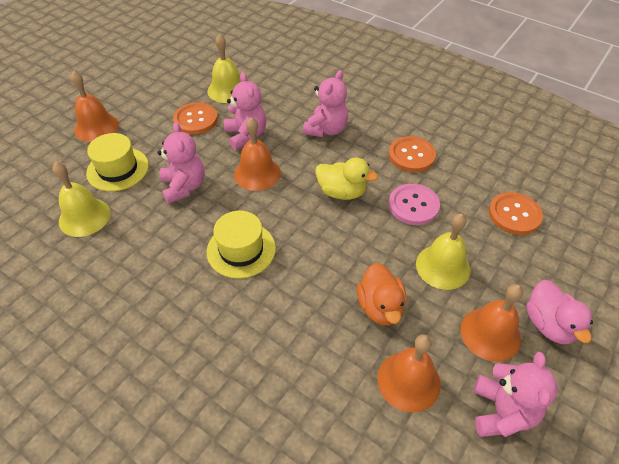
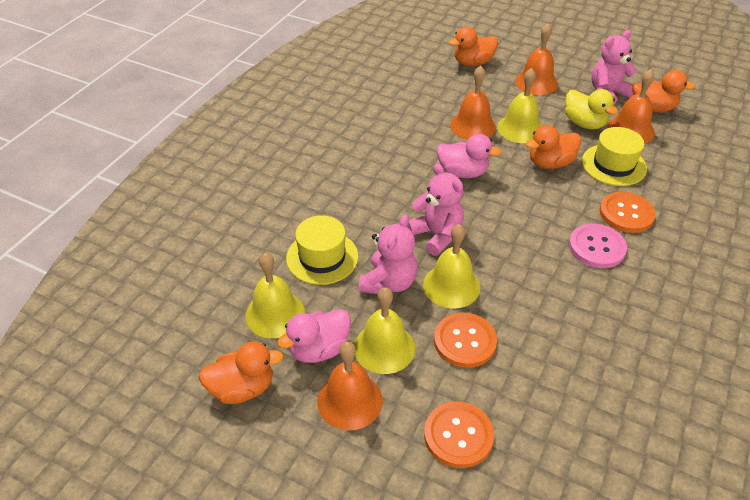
orange duck: 1 -> 4
pink duck: 1 -> 2
pink teddy bear: 4 -> 3
yellow bell: 3 -> 4

